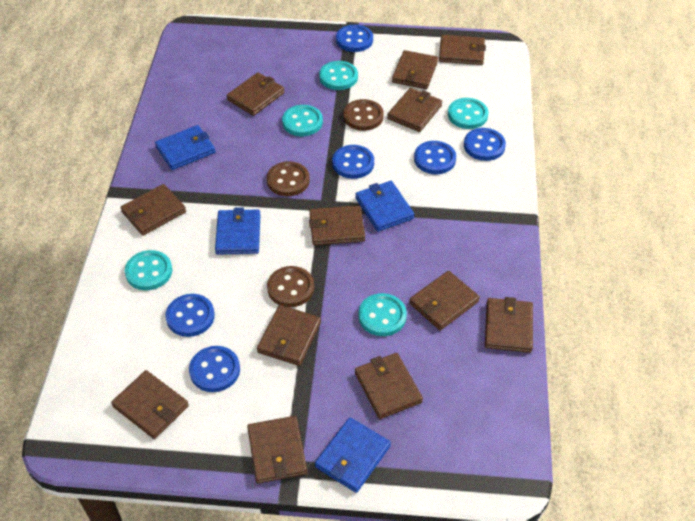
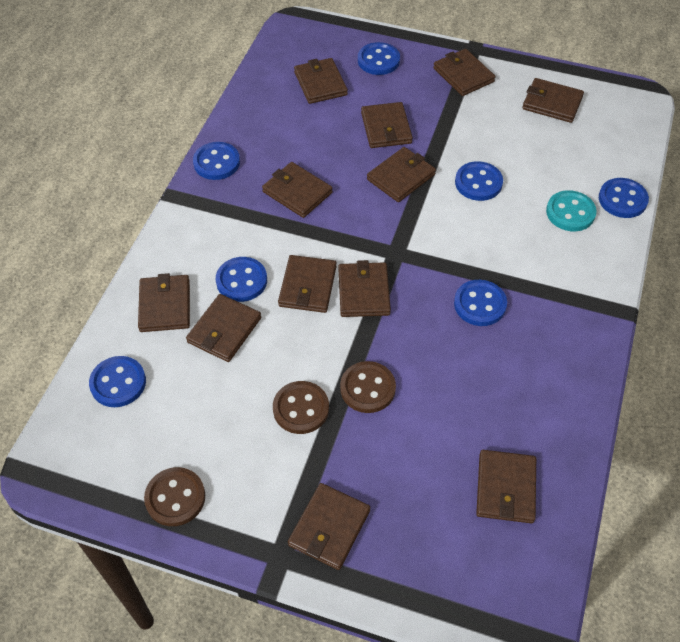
blue button: 6 -> 7
blue wallet: 4 -> 0
turquoise button: 5 -> 1

